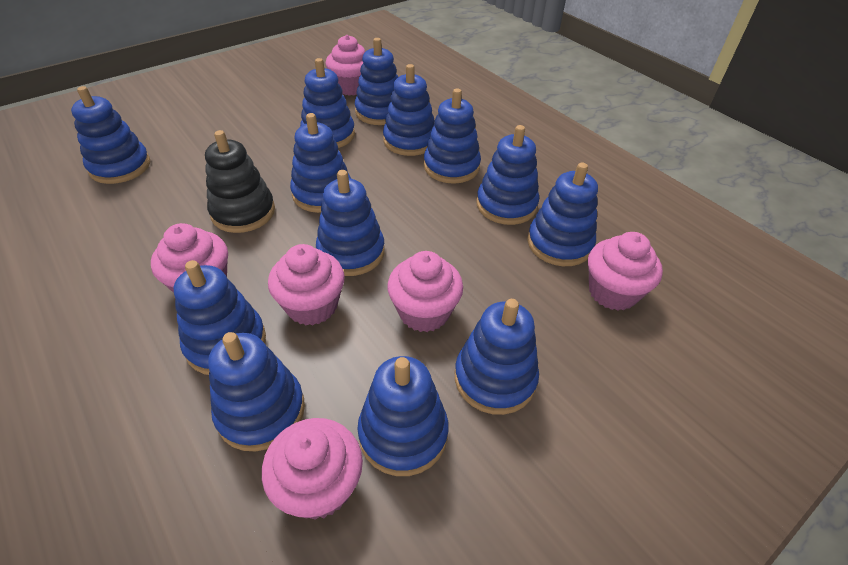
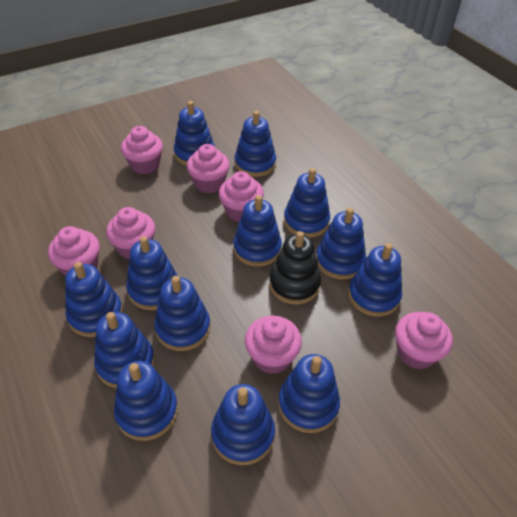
pink cupcake: 6 -> 7

